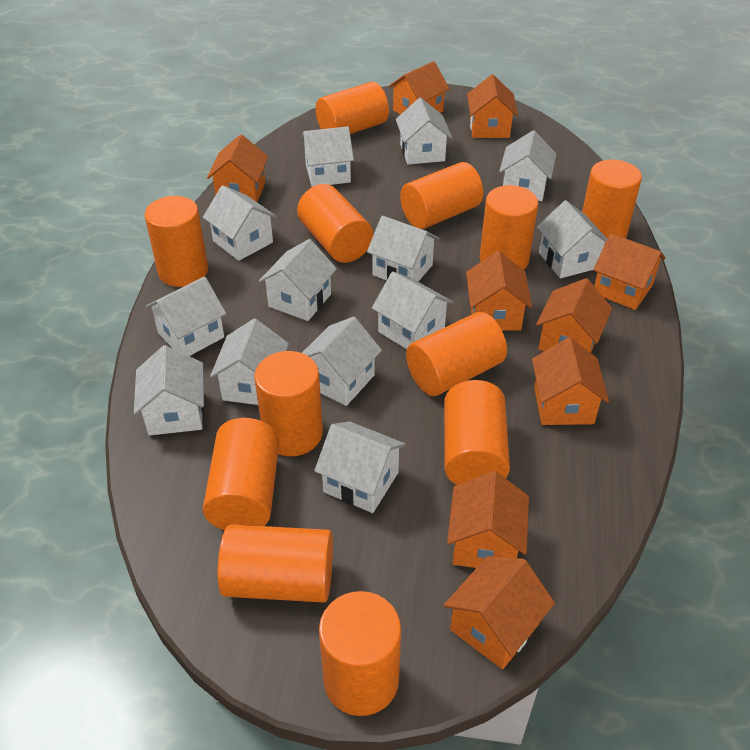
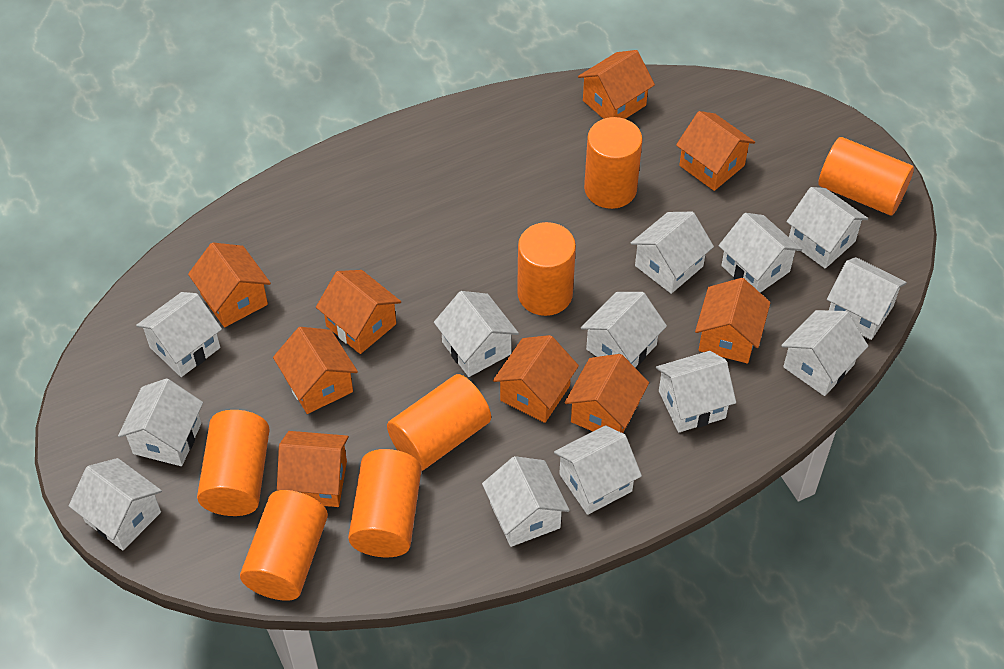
orange cylinder: 12 -> 7

